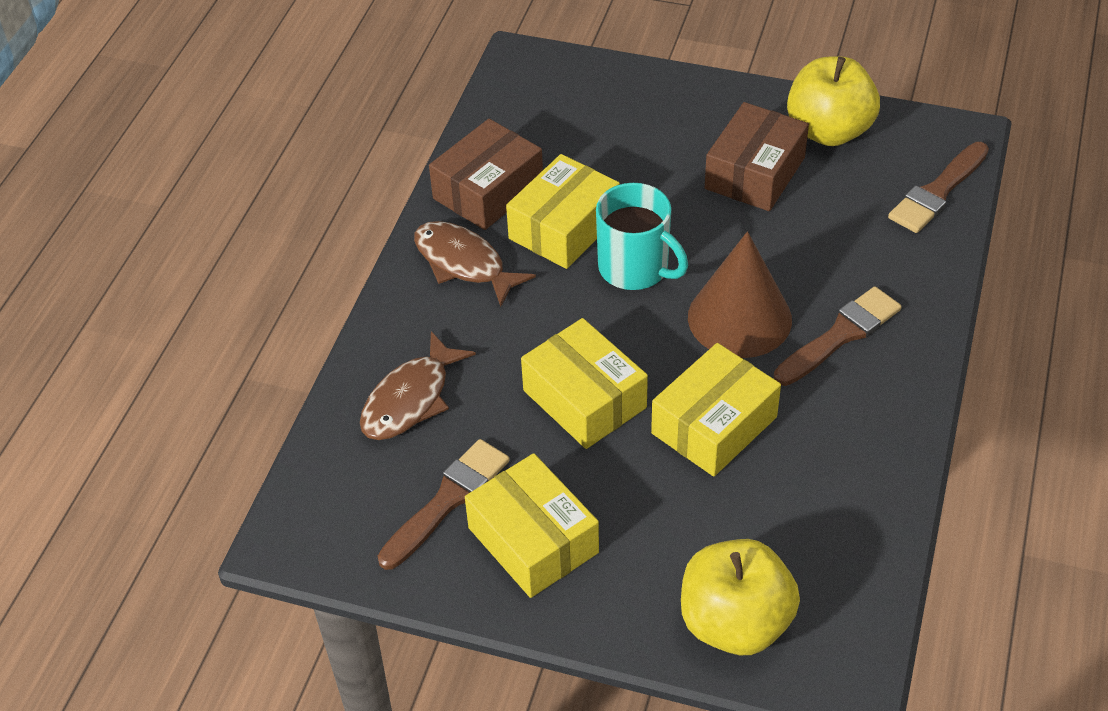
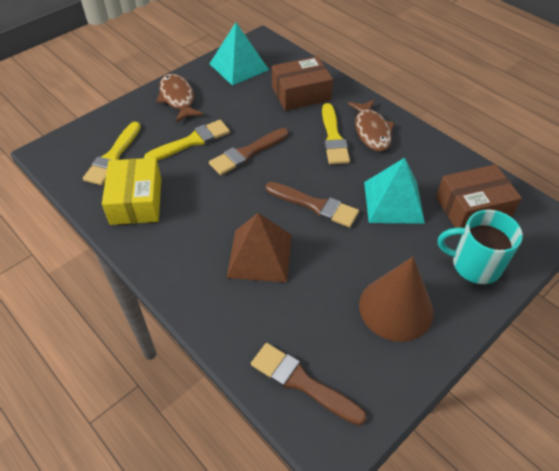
brown pyramid: 0 -> 1
turquoise pyramid: 0 -> 2
yellow apple: 2 -> 0
yellow box: 4 -> 1
yellow brush: 0 -> 3

